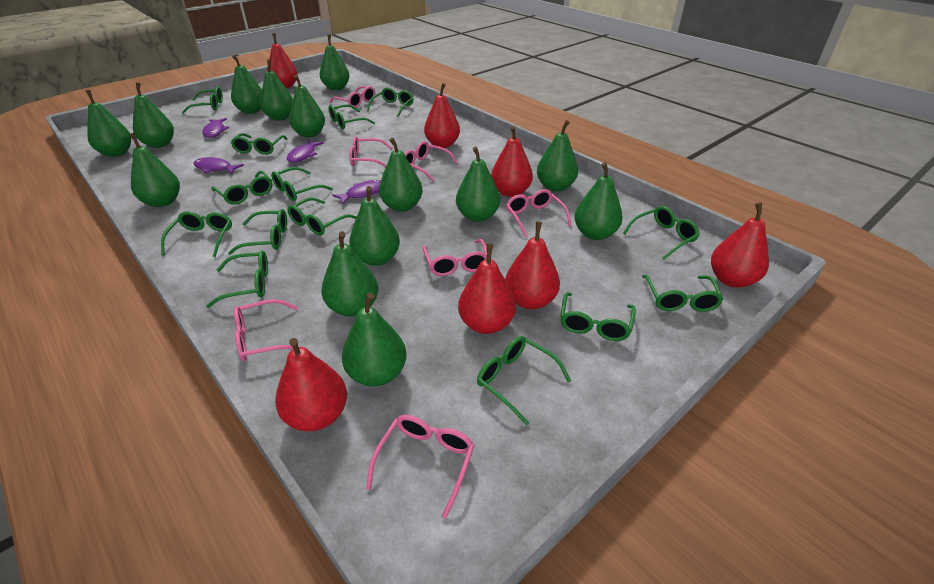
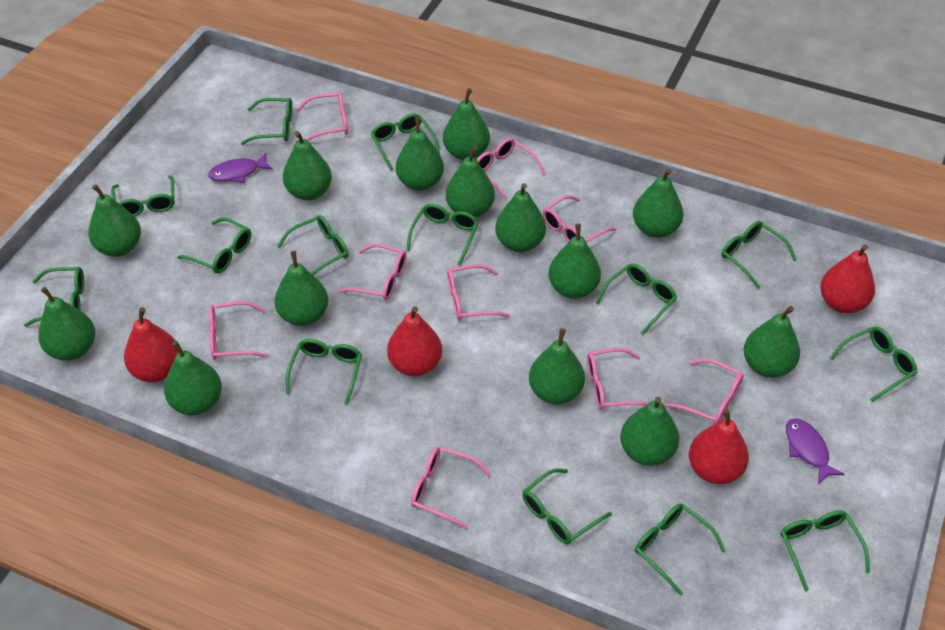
pink glasses: 7 -> 9
purple fish: 4 -> 2
red pear: 7 -> 4

